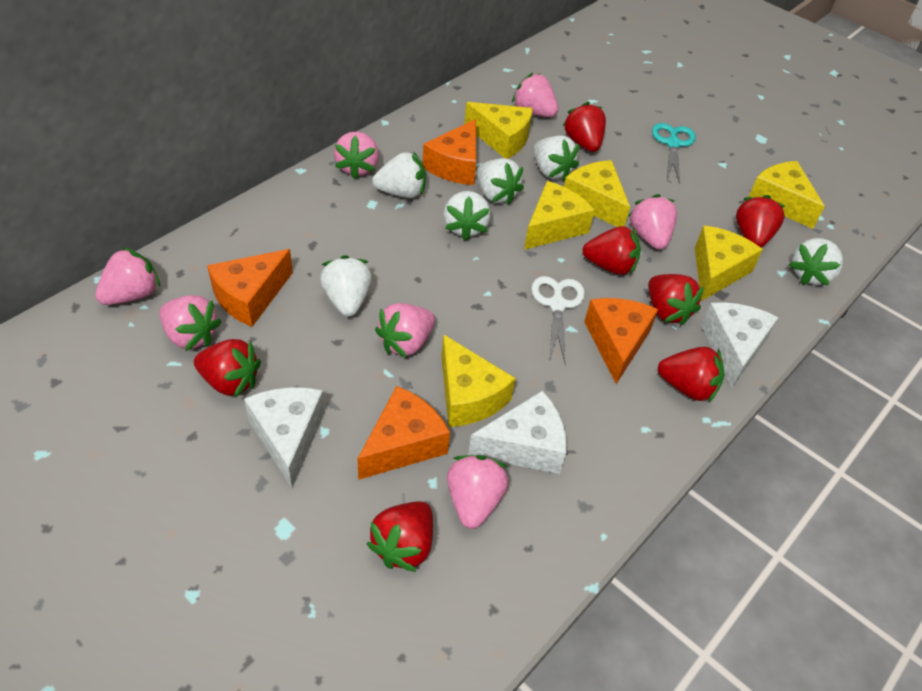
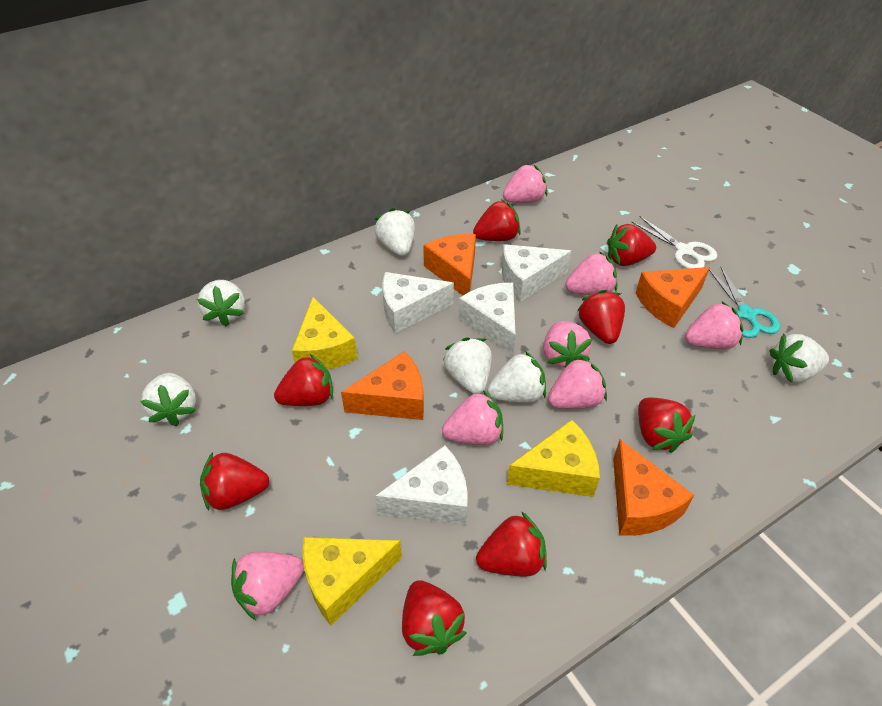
red strawberry: 7 -> 8
white cheese: 3 -> 4
yellow cheese: 6 -> 3

